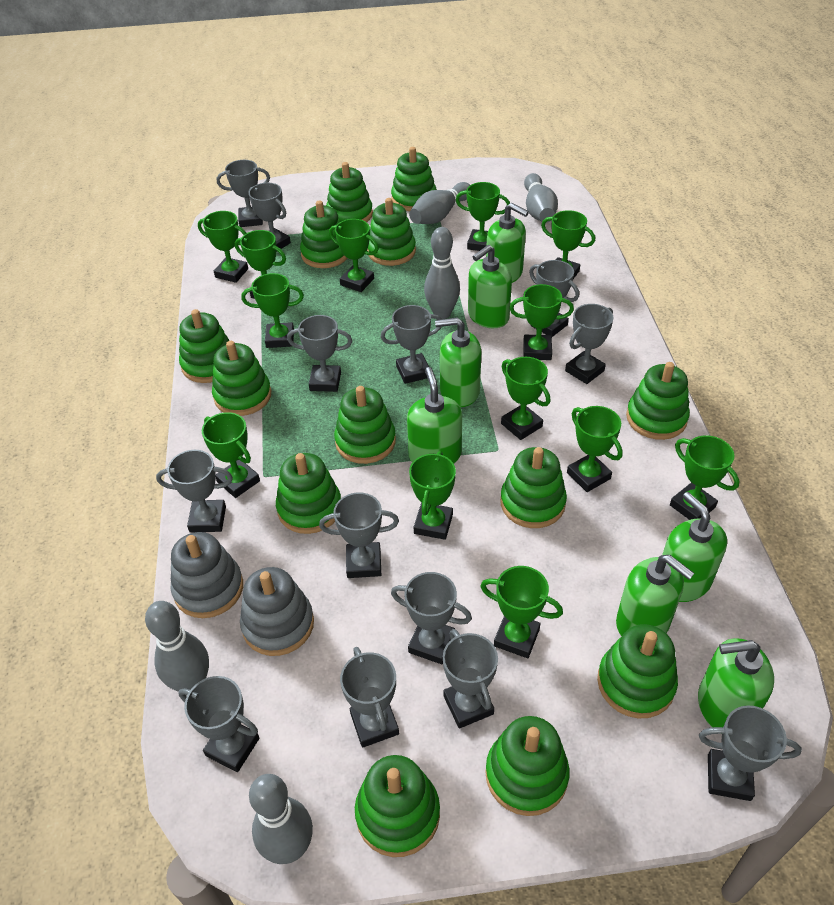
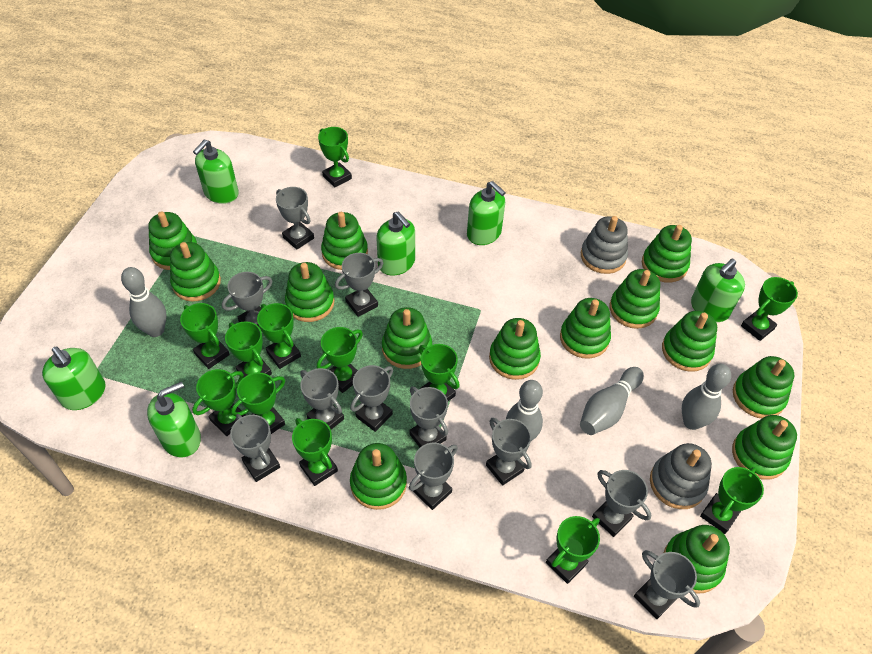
green soap dispenser: 7 -> 6
green stacking toy: 13 -> 14
green trophy: 13 -> 12
grey bowling pin: 5 -> 4
grey trophy: 13 -> 11

